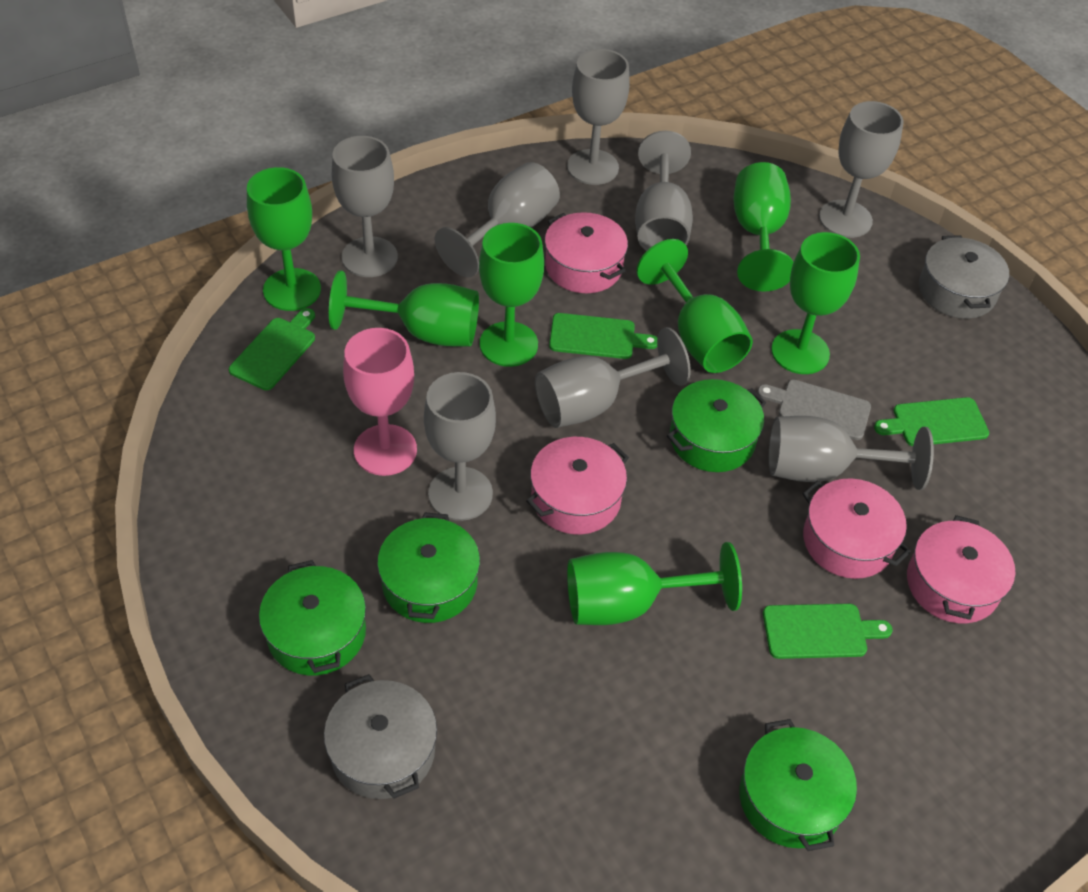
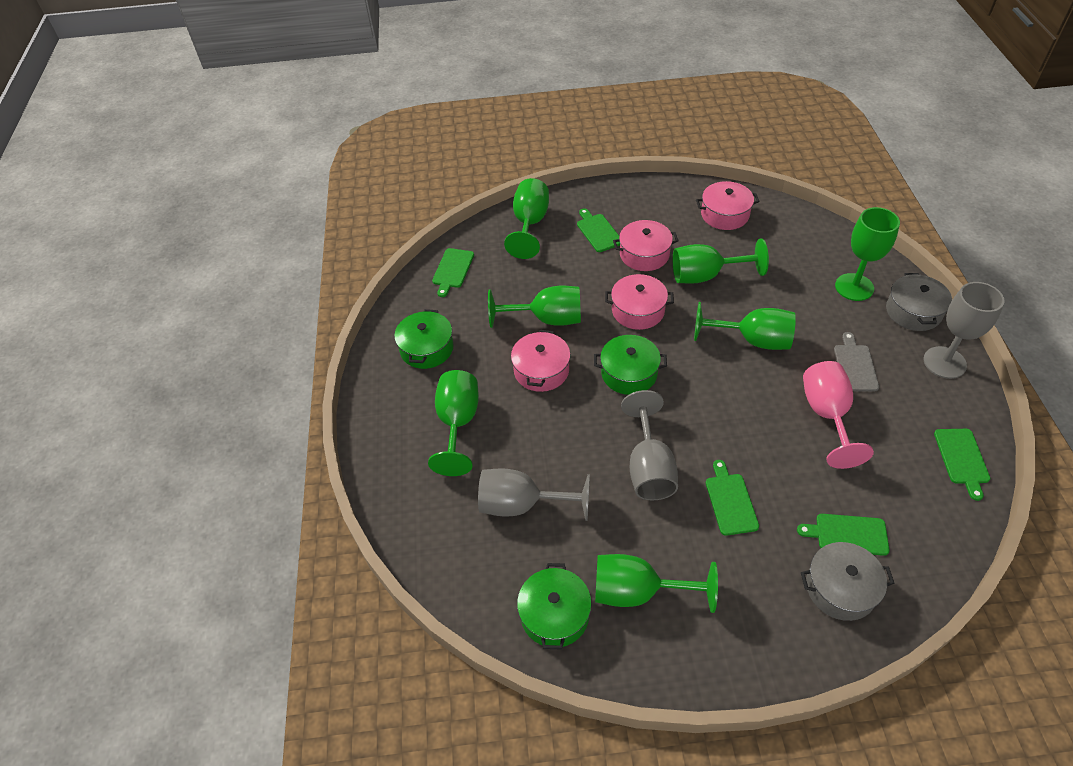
green cutting board: 4 -> 5
green pot: 4 -> 3
grey goblet: 8 -> 3

